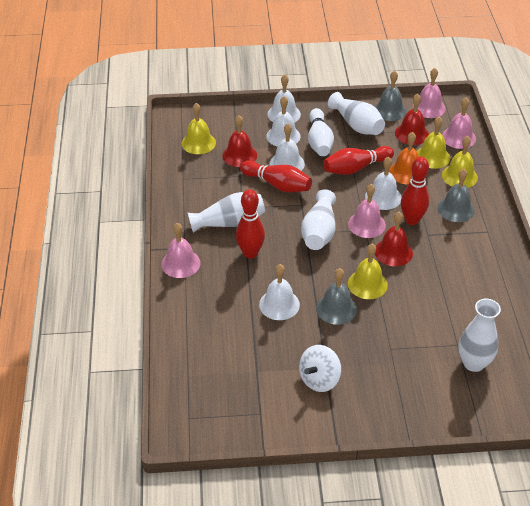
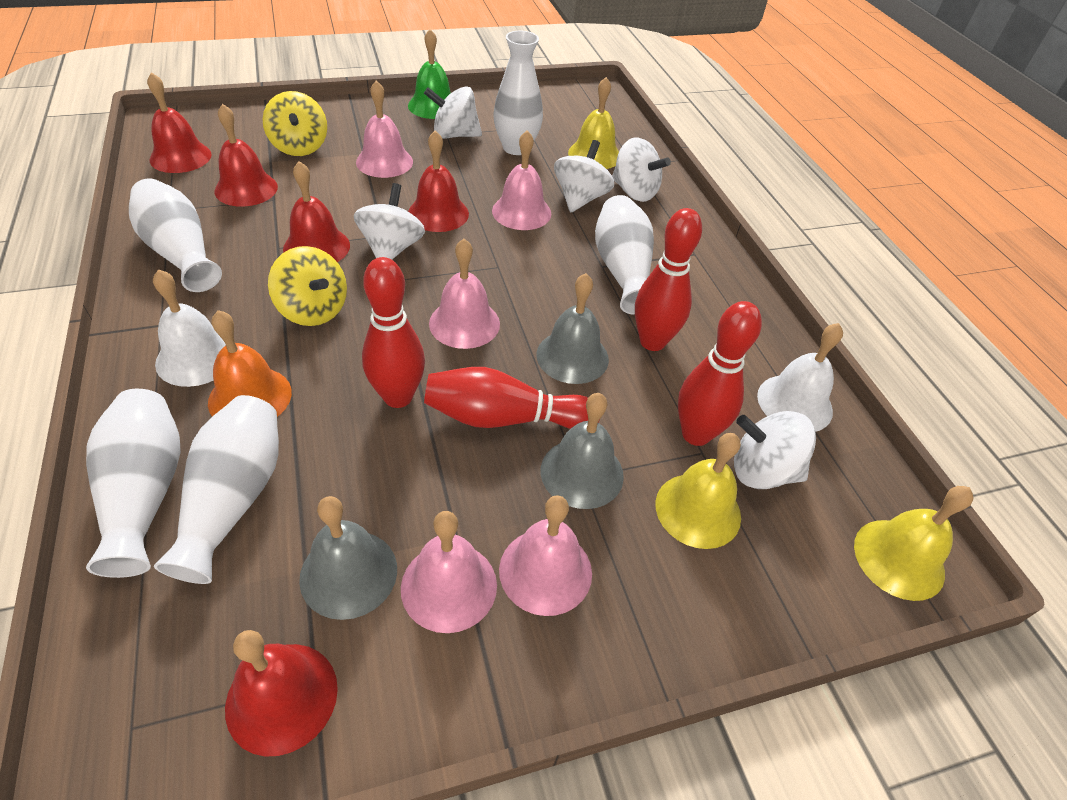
green bell: 0 -> 1
pink bell: 4 -> 5
red bell: 3 -> 5
white bell: 5 -> 2
white bowling pin: 1 -> 0
white spinning top: 1 -> 5
white vase: 4 -> 5
yellow bell: 4 -> 3
yellow spinning top: 0 -> 2

